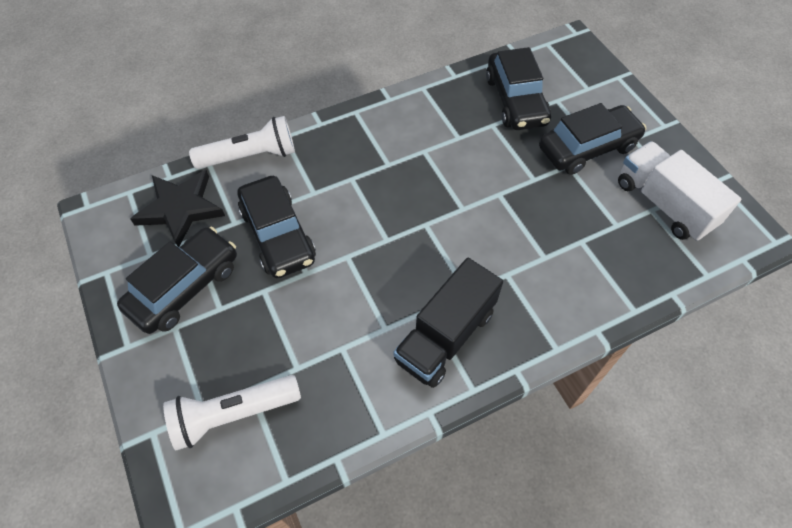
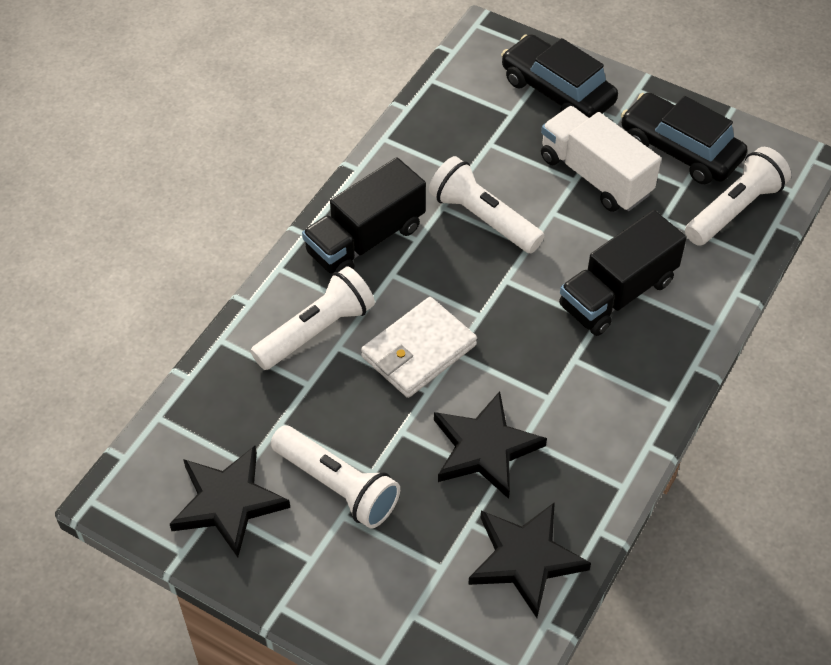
black car: 4 -> 2
black star: 1 -> 3
black truck: 1 -> 2
white flashlight: 2 -> 4
white wallet: 0 -> 1

